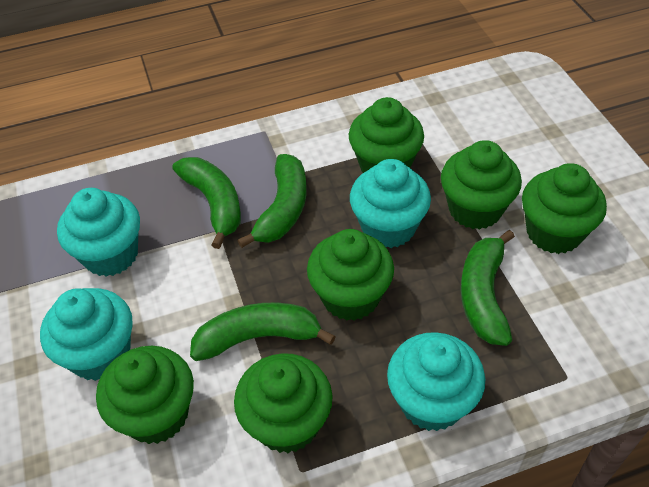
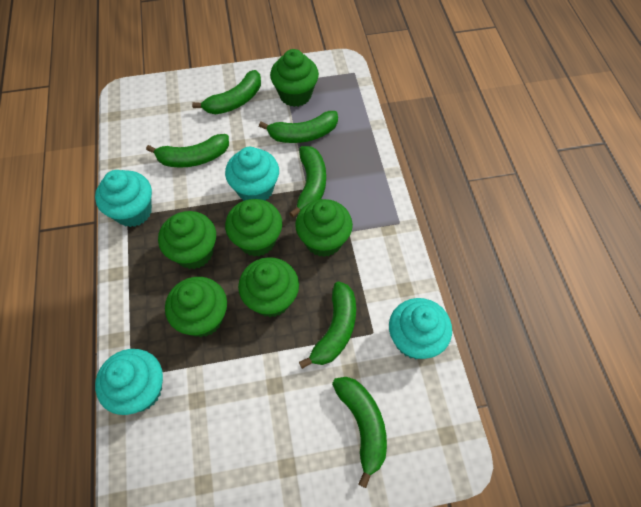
green banana: 4 -> 6

